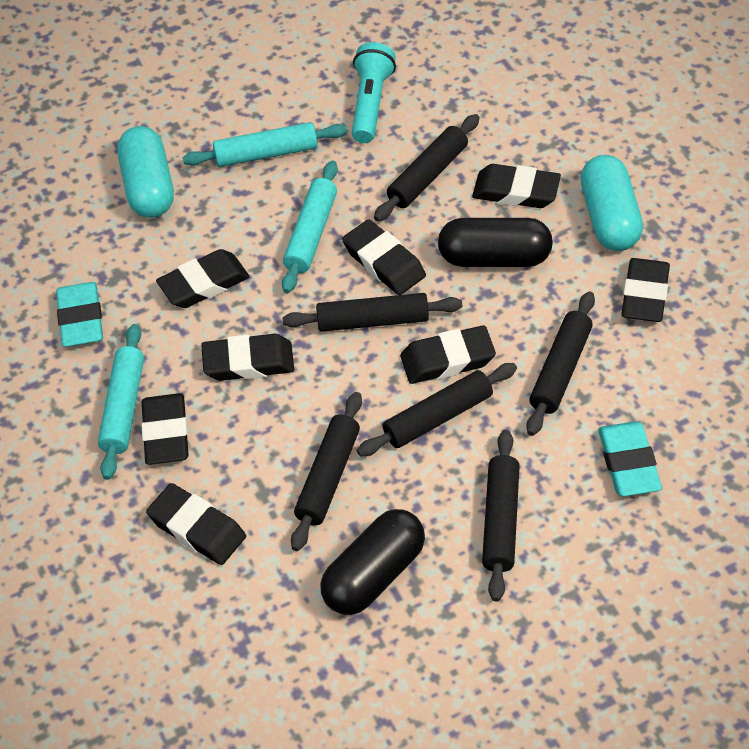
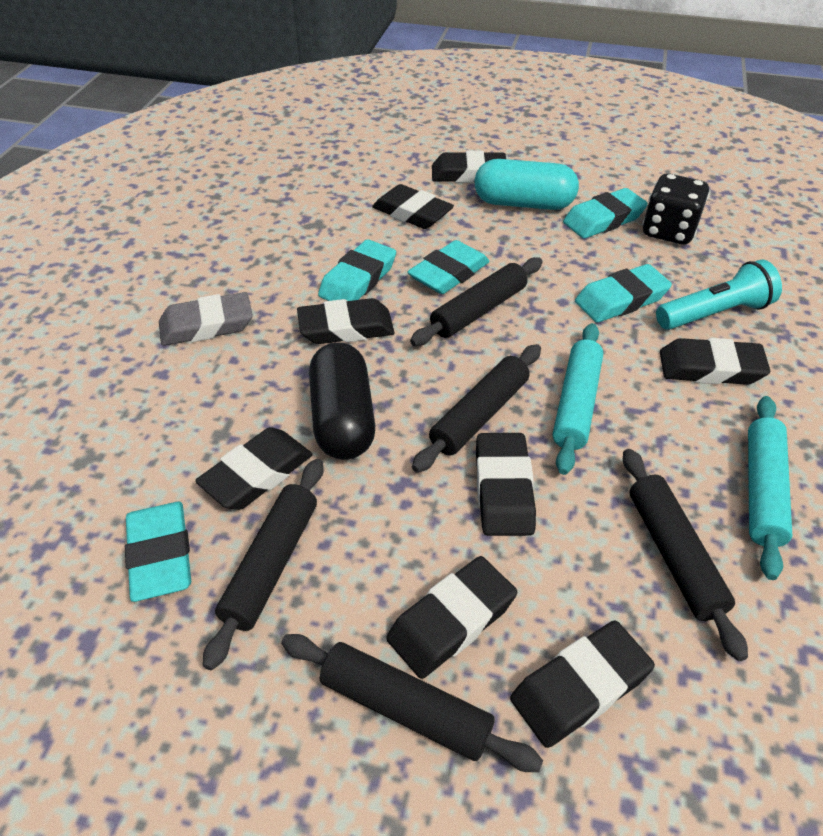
black capsule: 2 -> 1
black dice: 0 -> 1
black rolling pin: 6 -> 5
grey eraser: 0 -> 1
turquoise capsule: 2 -> 1
turquoise eraser: 2 -> 5
turquoise rolling pin: 3 -> 2

